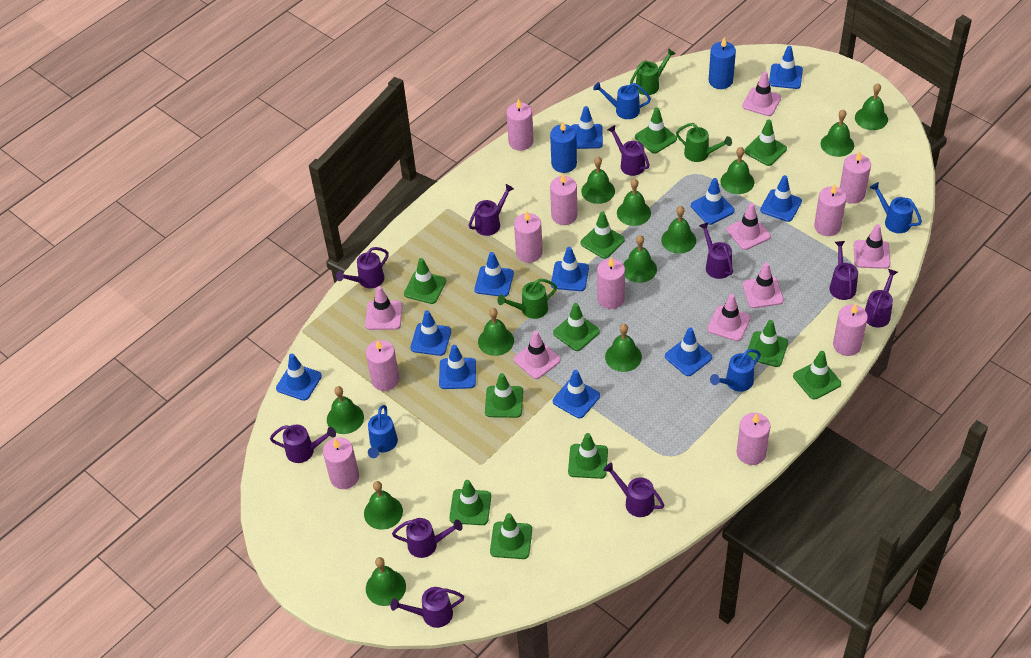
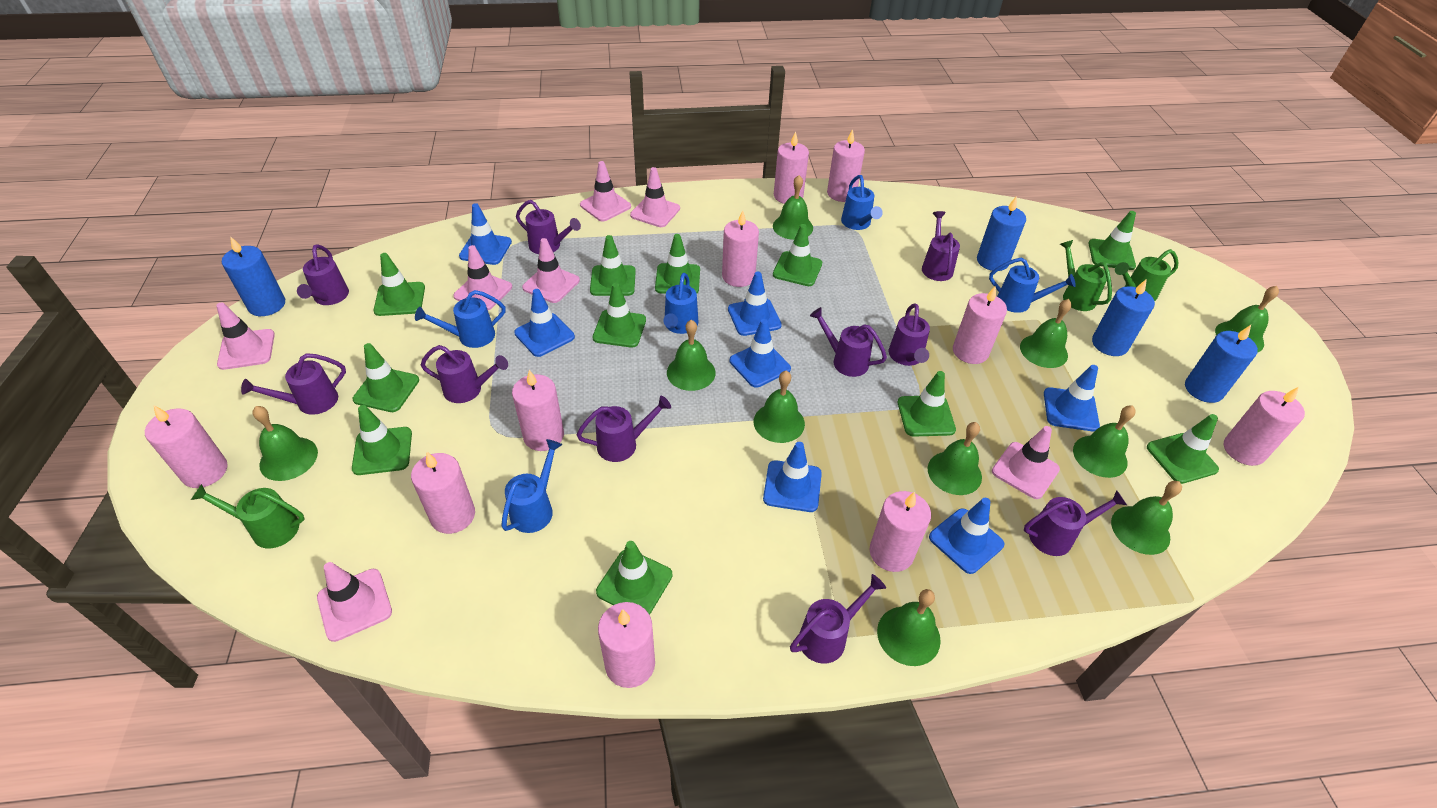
blue candle: 2 -> 4
blue traffic cone: 11 -> 7
blue watering can: 4 -> 5
green bell: 12 -> 10

